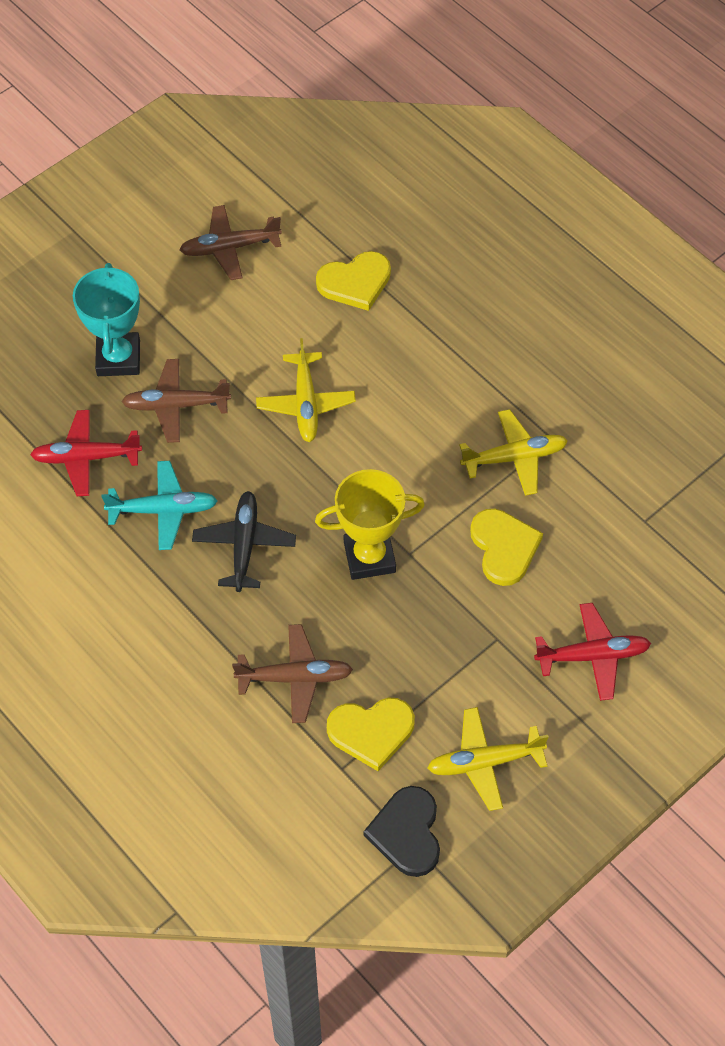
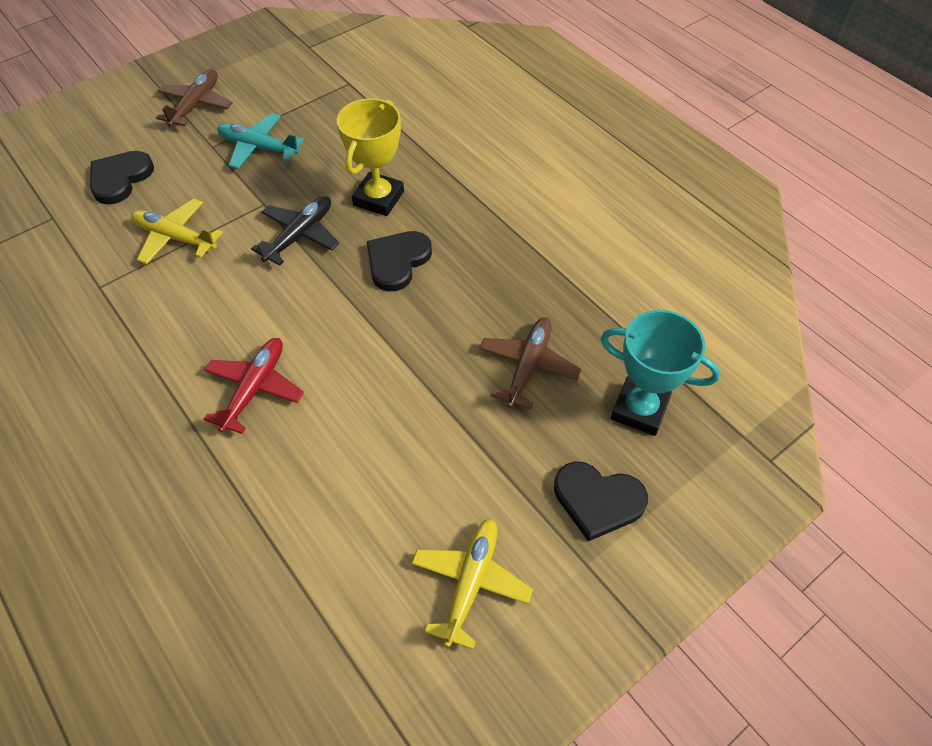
black heart: 1 -> 3
brown plane: 3 -> 2
red plane: 2 -> 1
yellow heart: 3 -> 0
yellow plane: 3 -> 2

